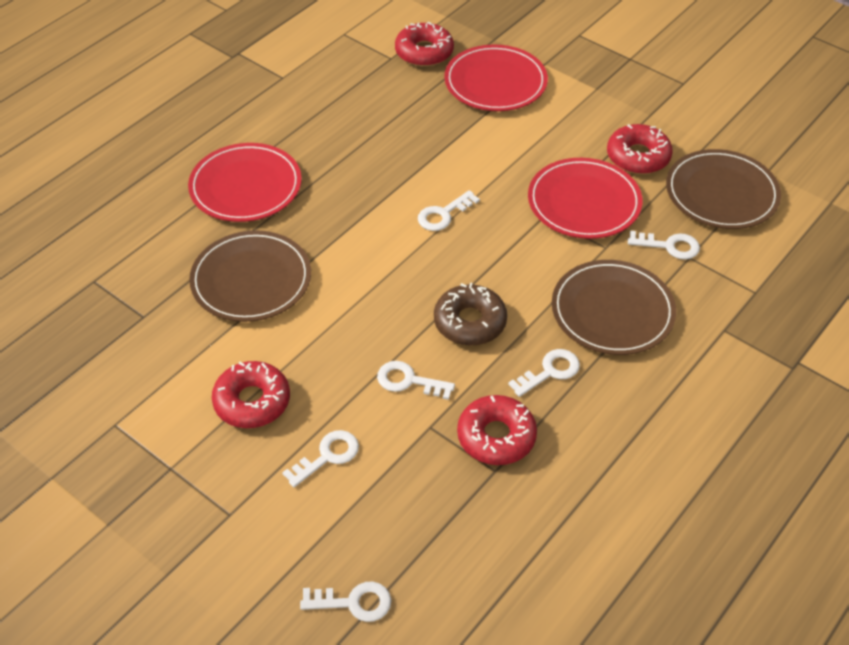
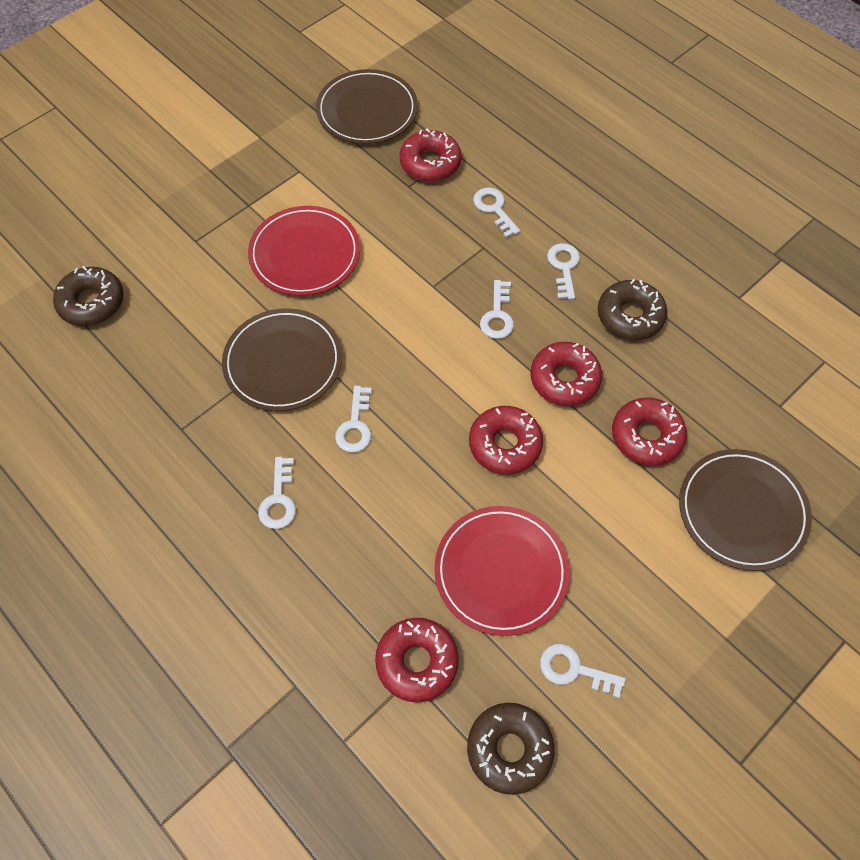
brown donut: 1 -> 3
red donut: 4 -> 5
red plate: 3 -> 2

